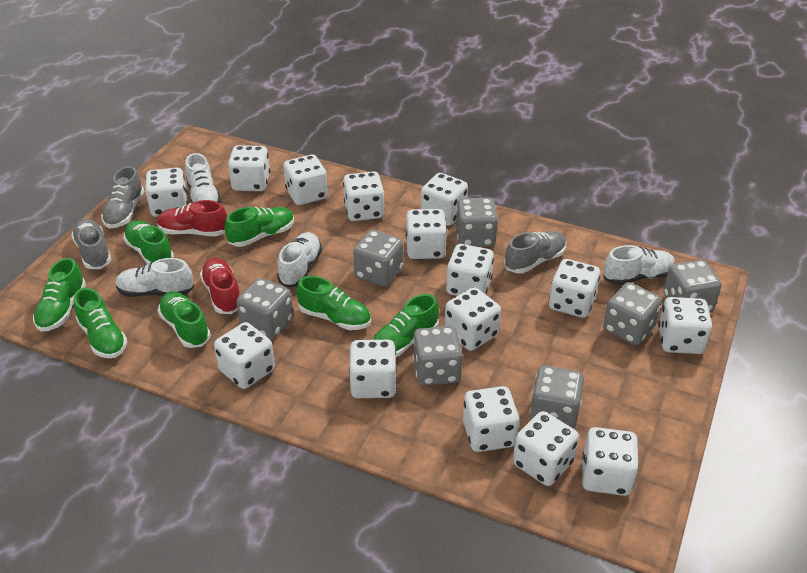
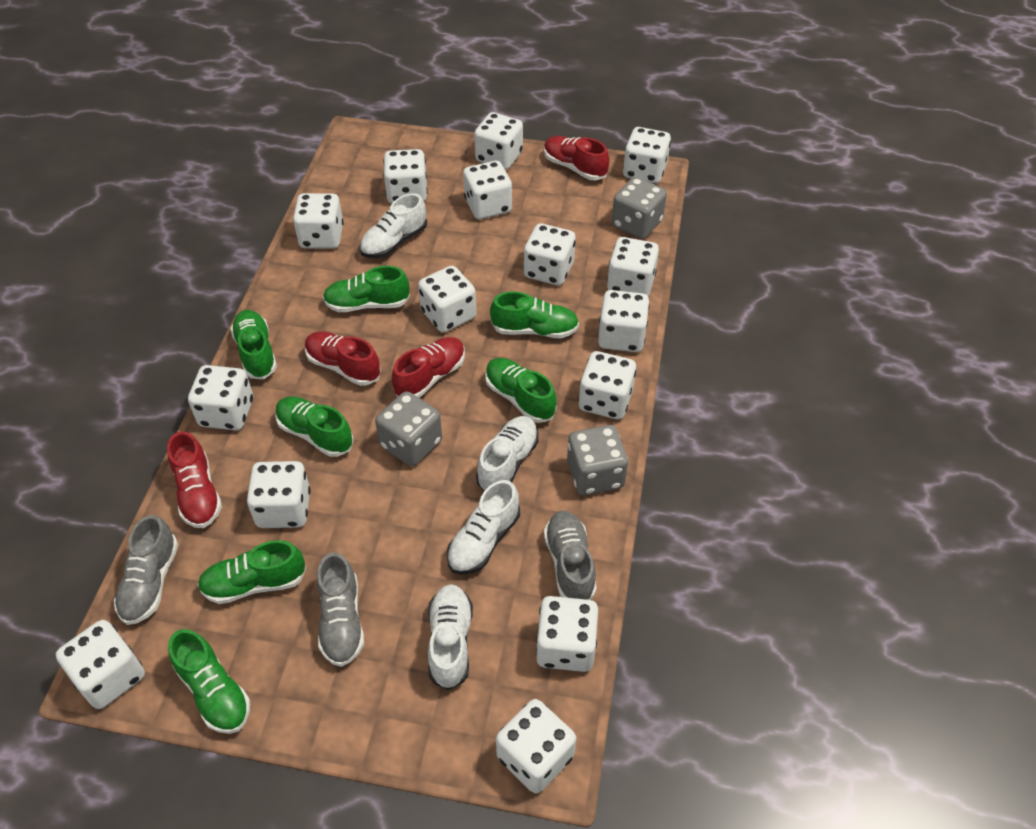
grey dice: 7 -> 3
red shoe: 2 -> 4

